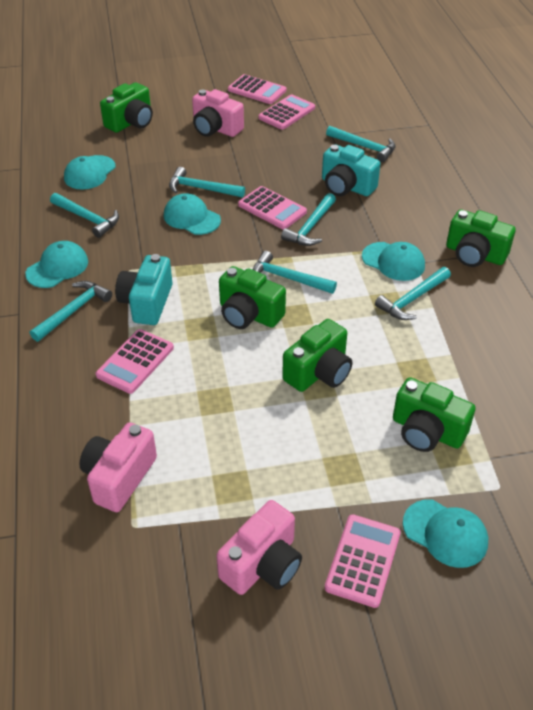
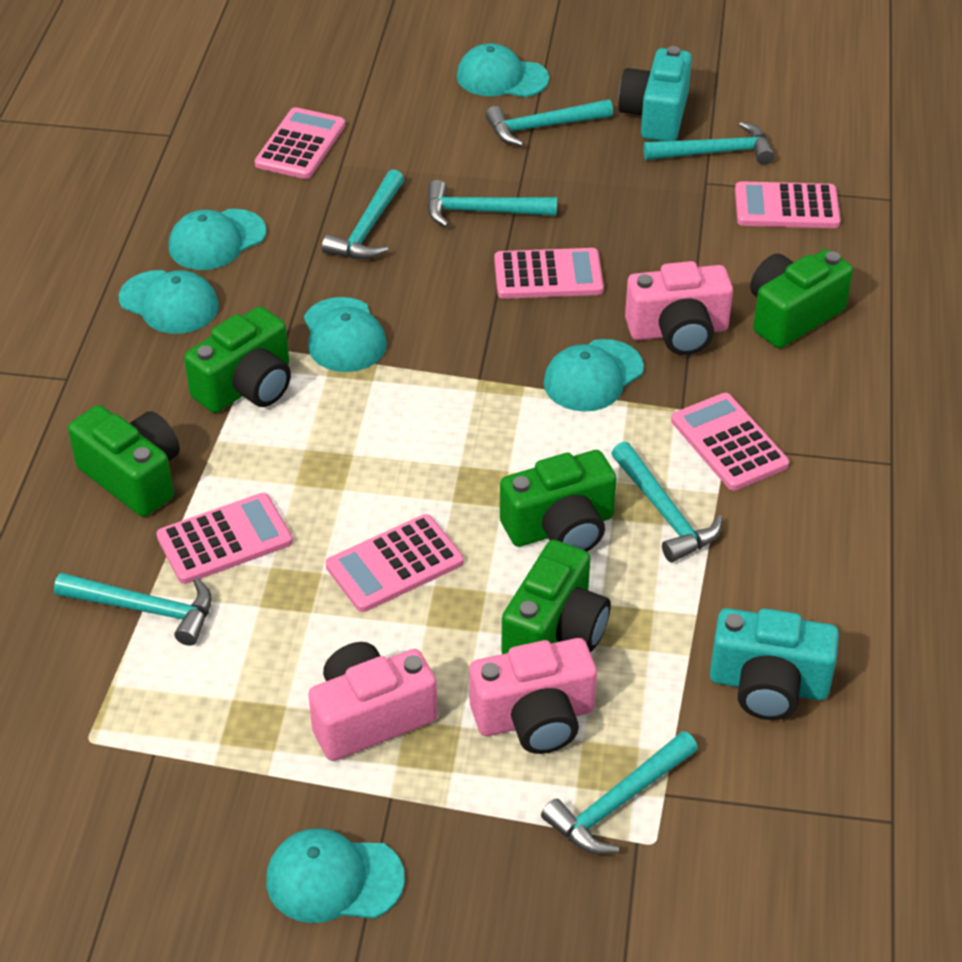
pink calculator: 5 -> 6
turquoise cap: 5 -> 6

